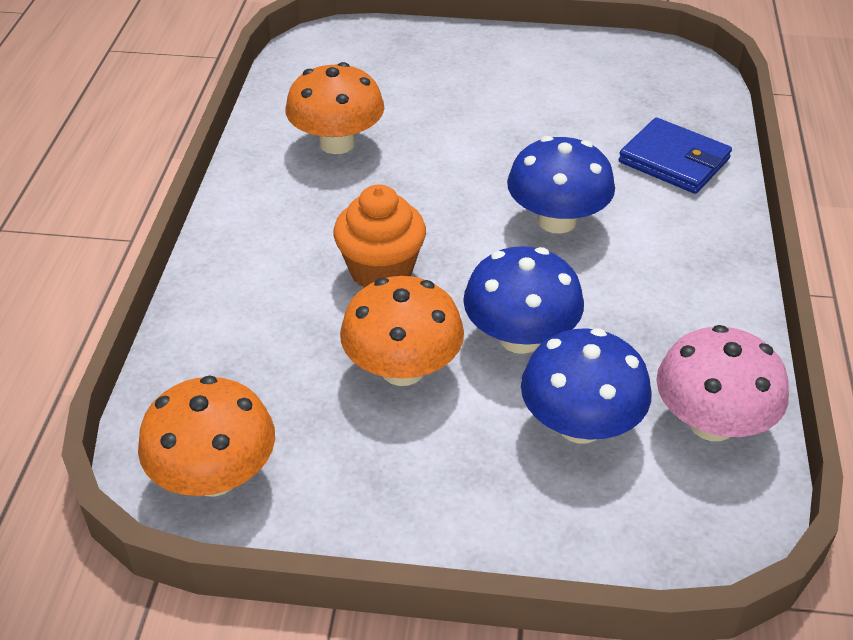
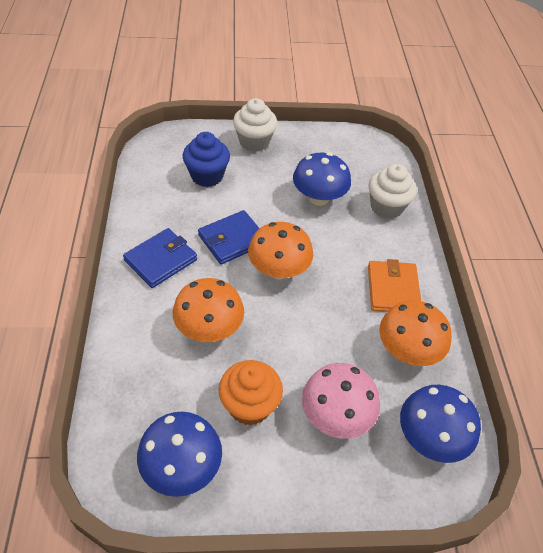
blue cupcake: 0 -> 1
blue wallet: 1 -> 2
orange wallet: 0 -> 1
white cupcake: 0 -> 2

